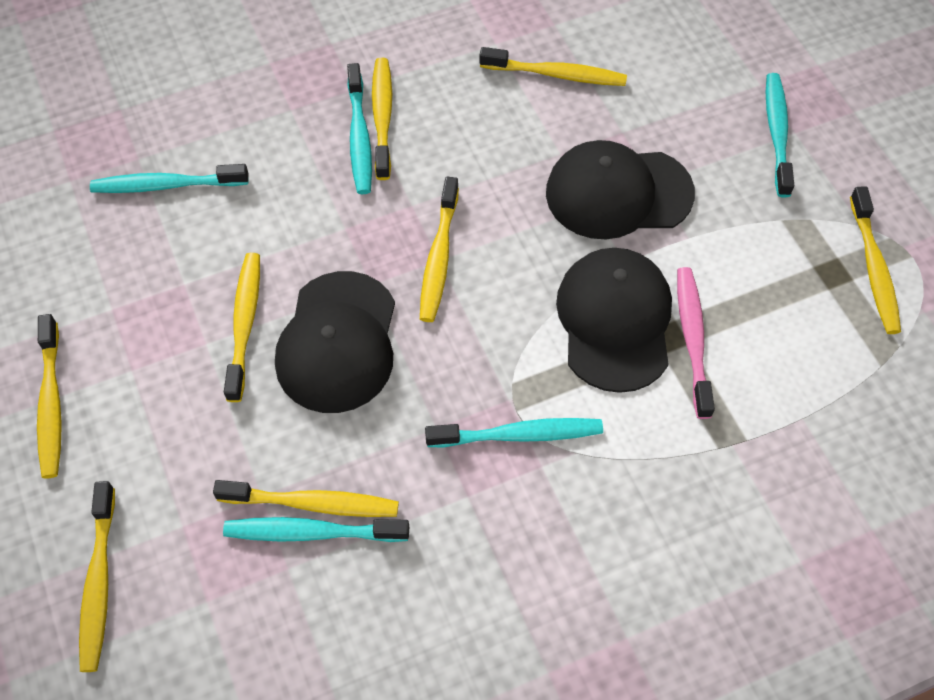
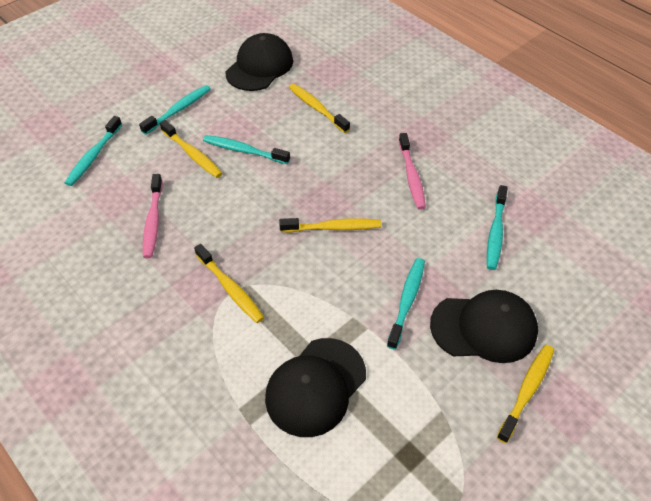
pink toothbrush: 1 -> 2
yellow toothbrush: 8 -> 5

